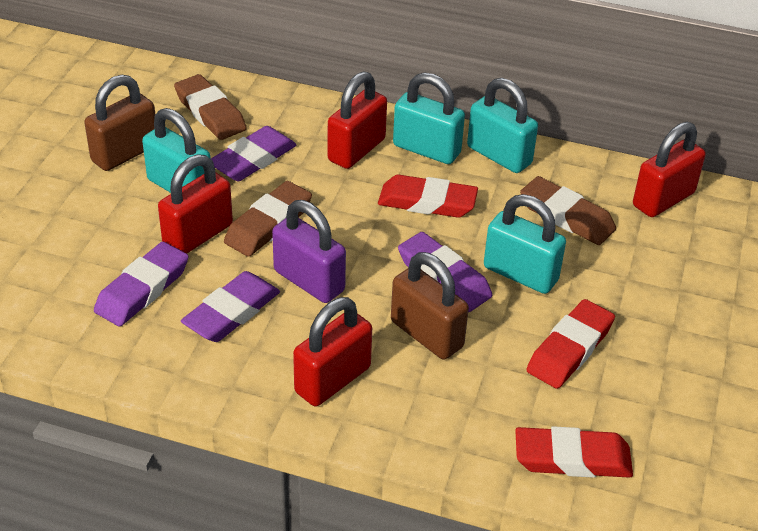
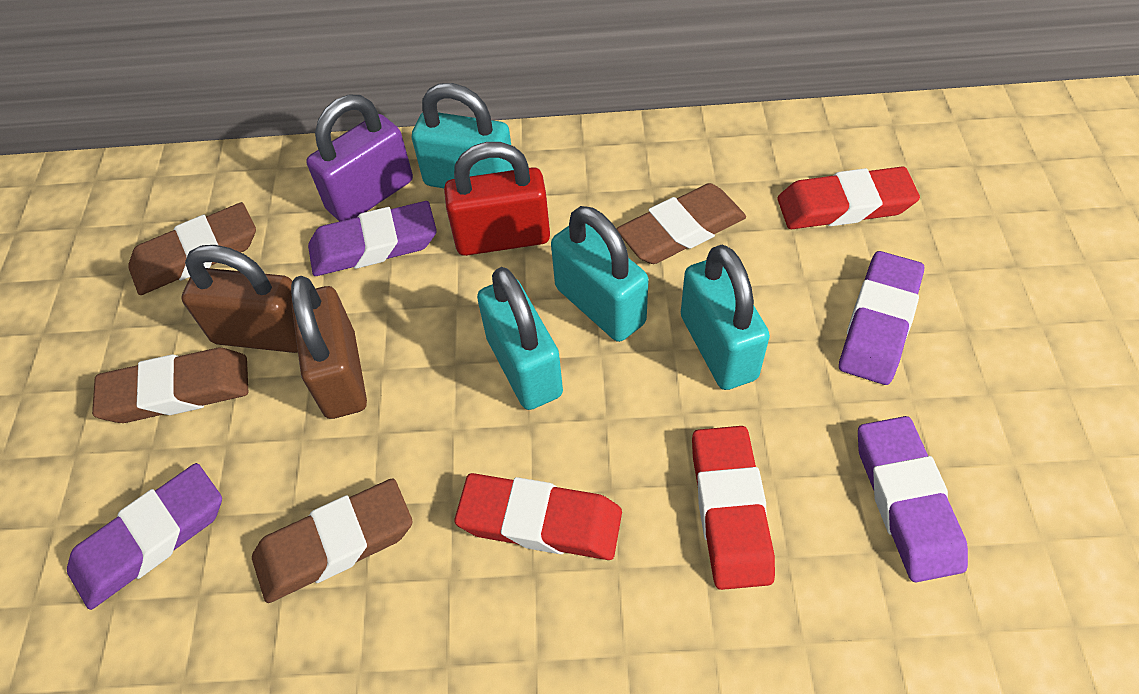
brown eraser: 3 -> 4
red padlock: 4 -> 1

